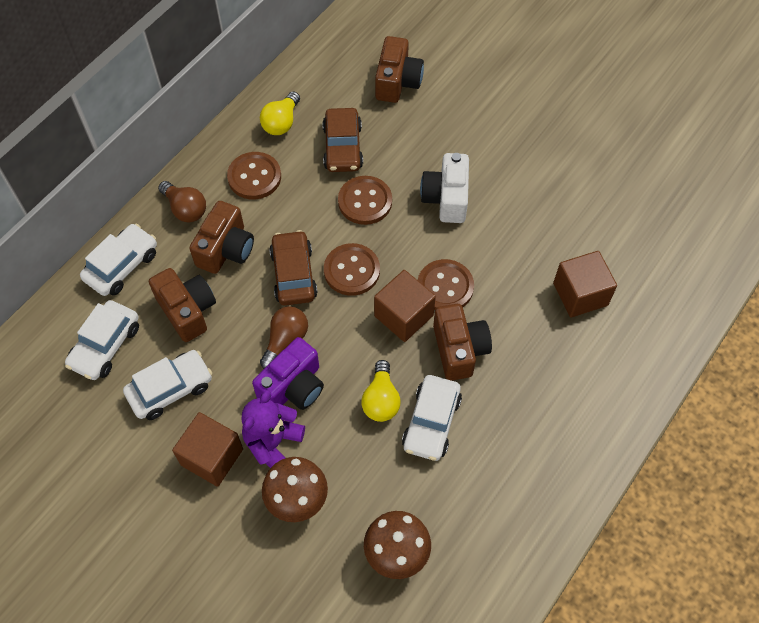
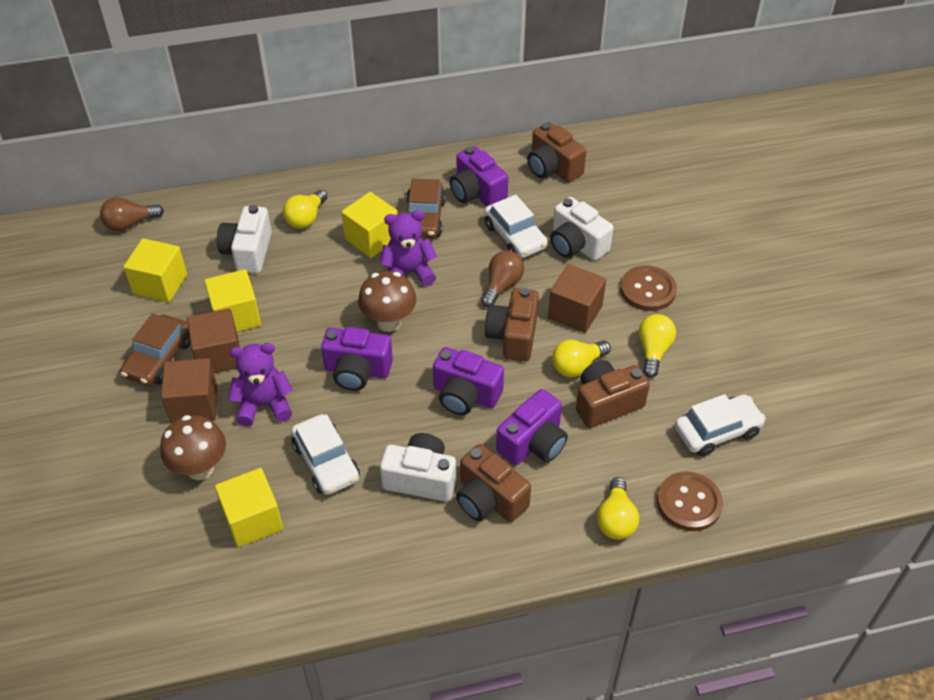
brown button: 4 -> 2
purple camera: 1 -> 4
purple teddy bear: 1 -> 2
white camera: 1 -> 3
white car: 4 -> 3
yellow cube: 0 -> 4
yellow light bulb: 2 -> 4

